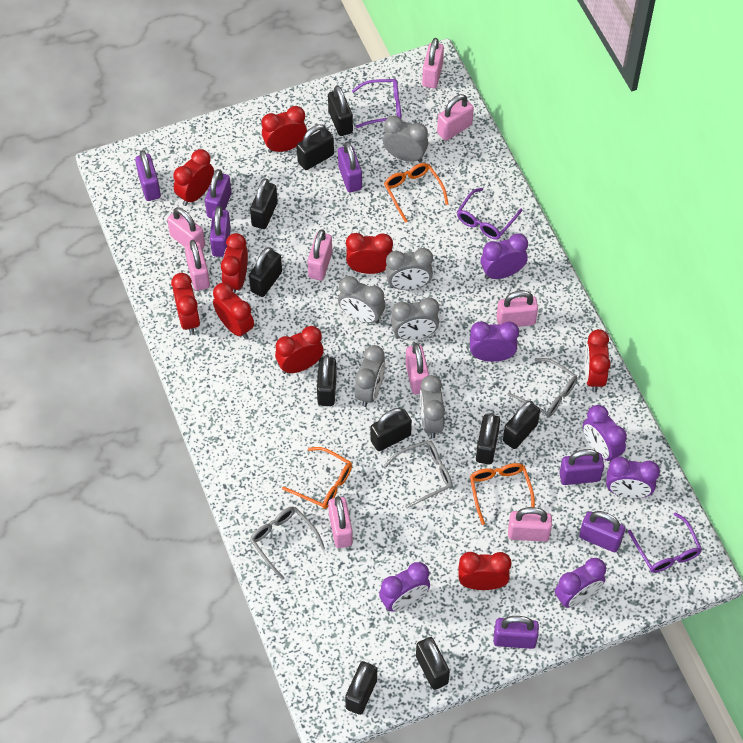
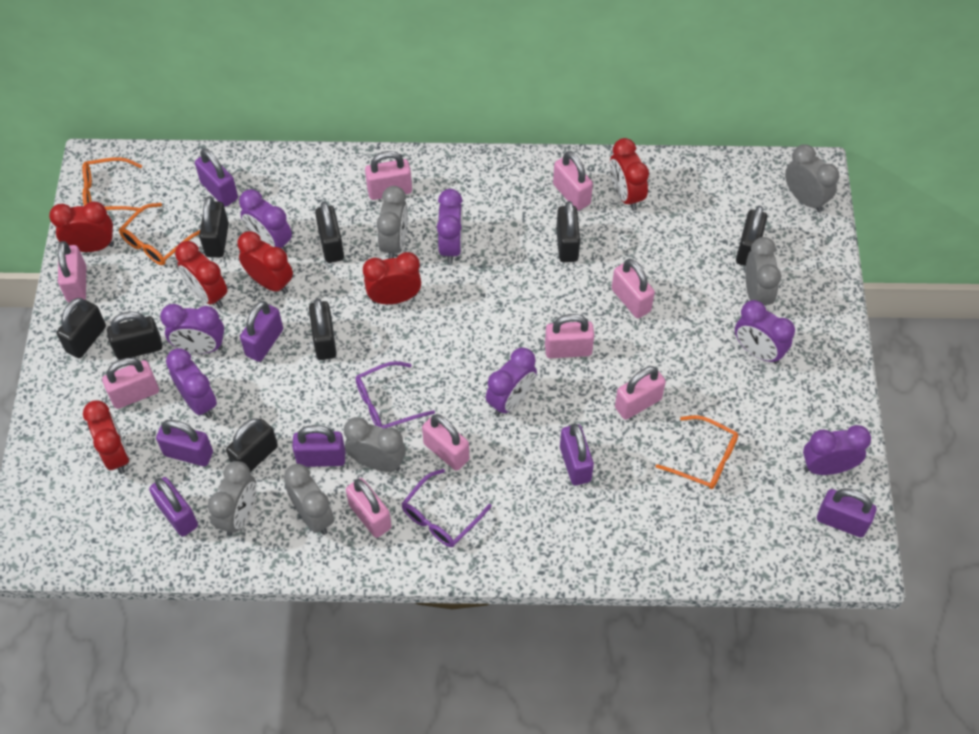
black padlock: 10 -> 8
grey glasses: 3 -> 0
purple clock: 6 -> 7
purple glasses: 3 -> 2
red clock: 9 -> 6

